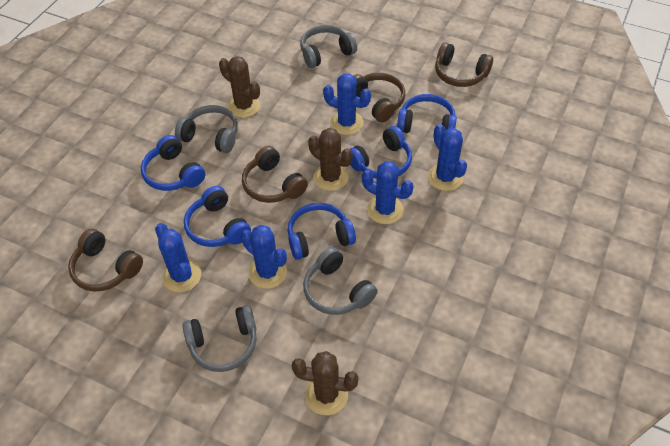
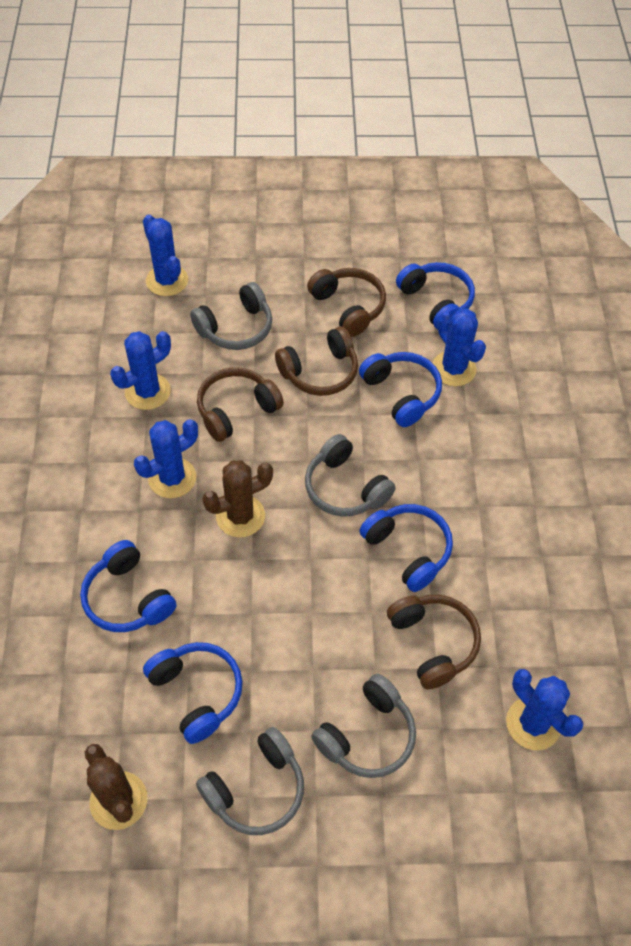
brown cactus: 3 -> 2

